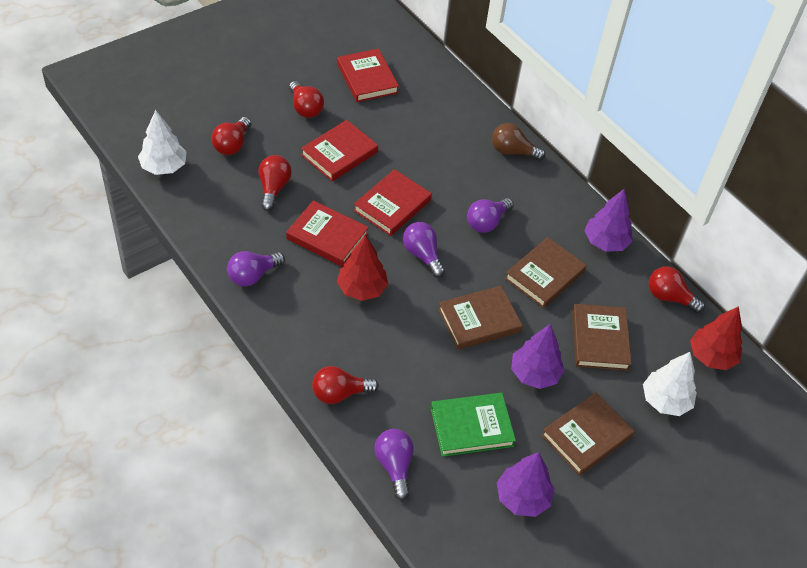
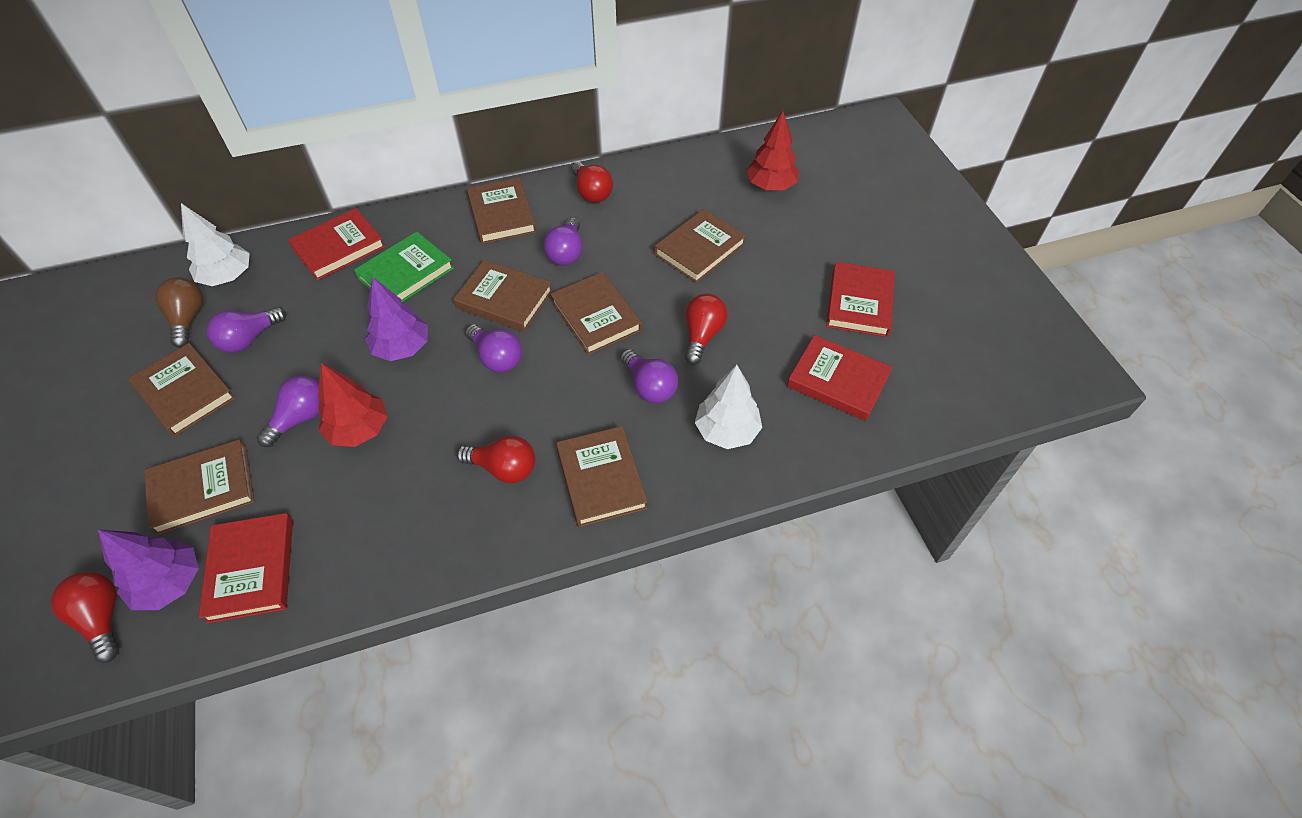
brown book: 4 -> 7
purple light bulb: 4 -> 5
purple tree: 3 -> 2
red light bulb: 5 -> 4

